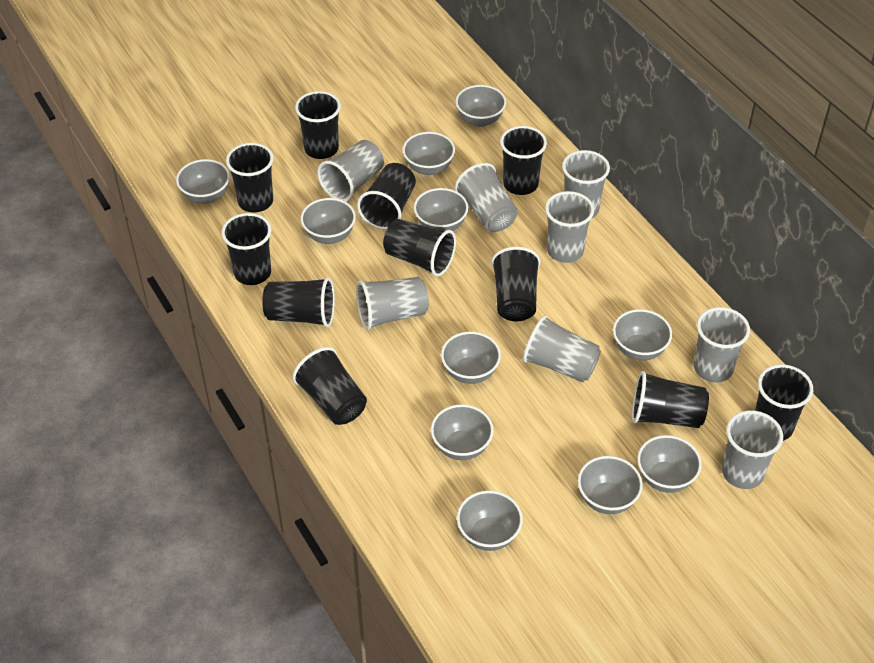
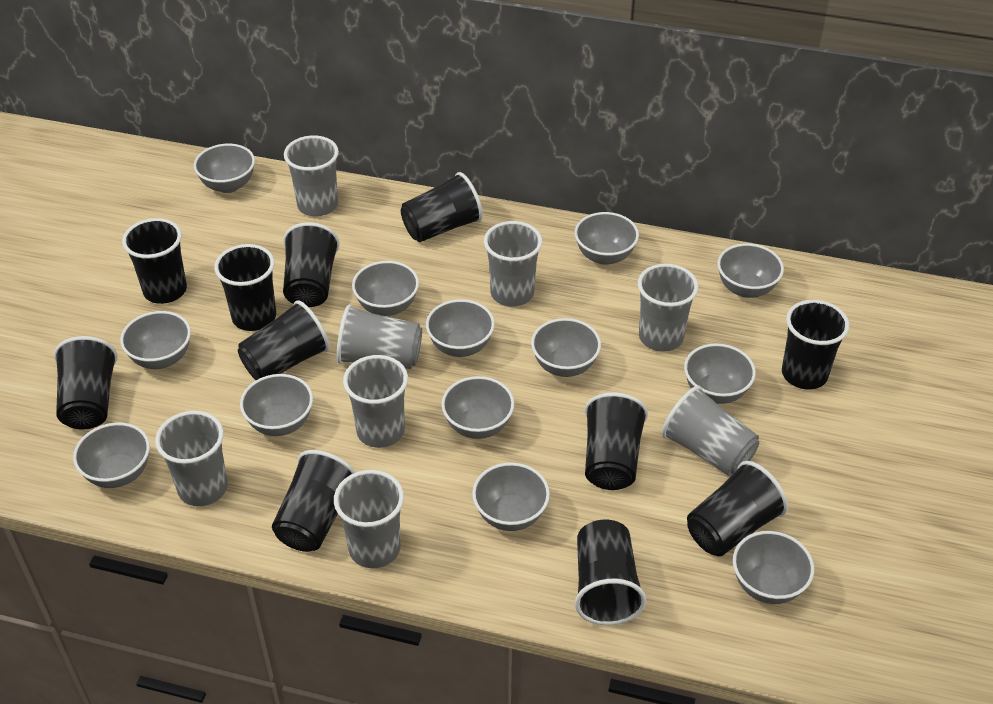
grey bowl: 11 -> 13

